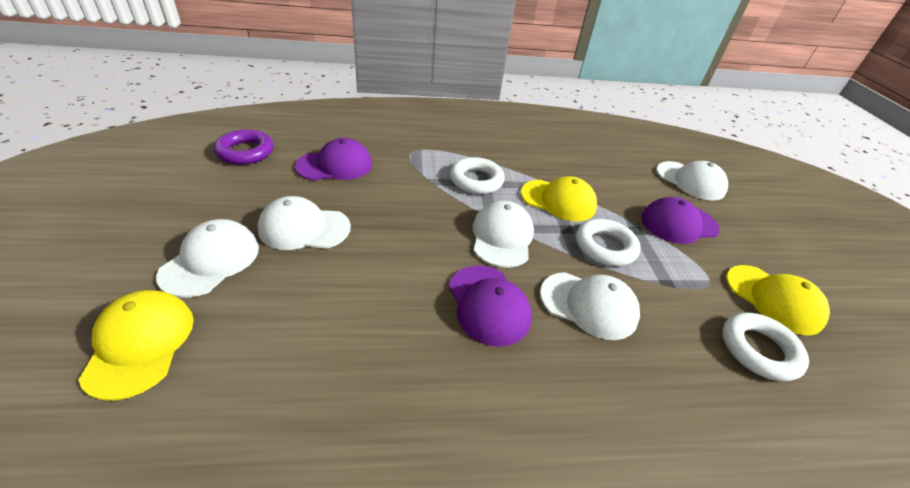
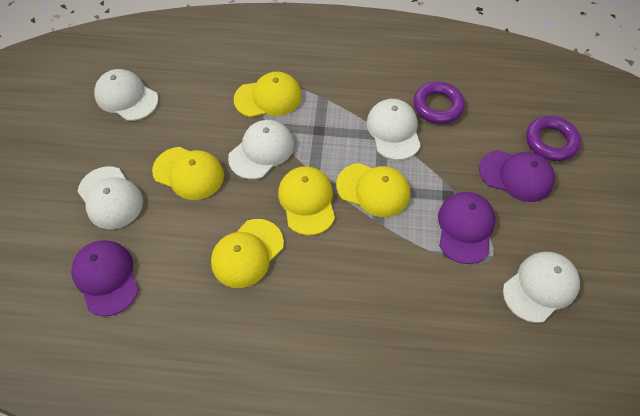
purple ring: 1 -> 2
white ring: 3 -> 0
yellow cap: 3 -> 5

